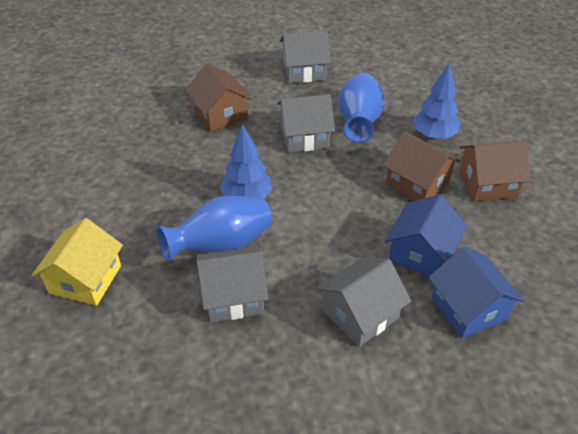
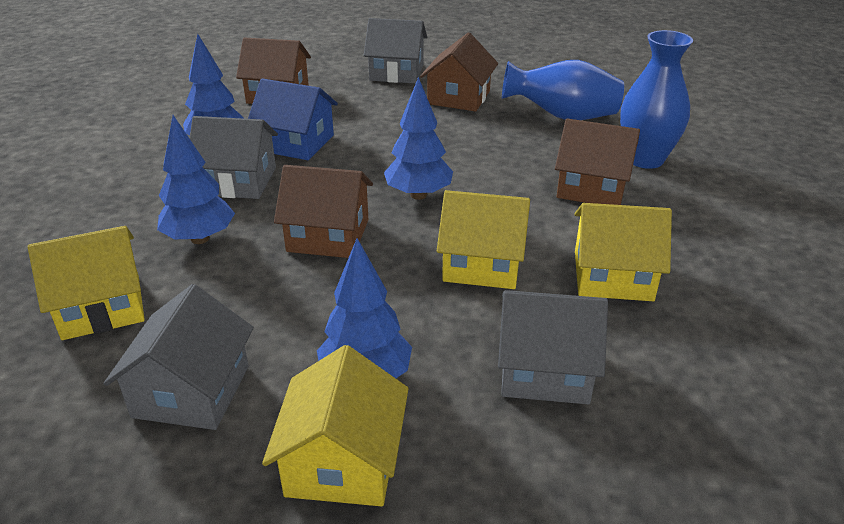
blue house: 2 -> 1
blue tree: 2 -> 4
brown house: 3 -> 4
yellow house: 1 -> 4

